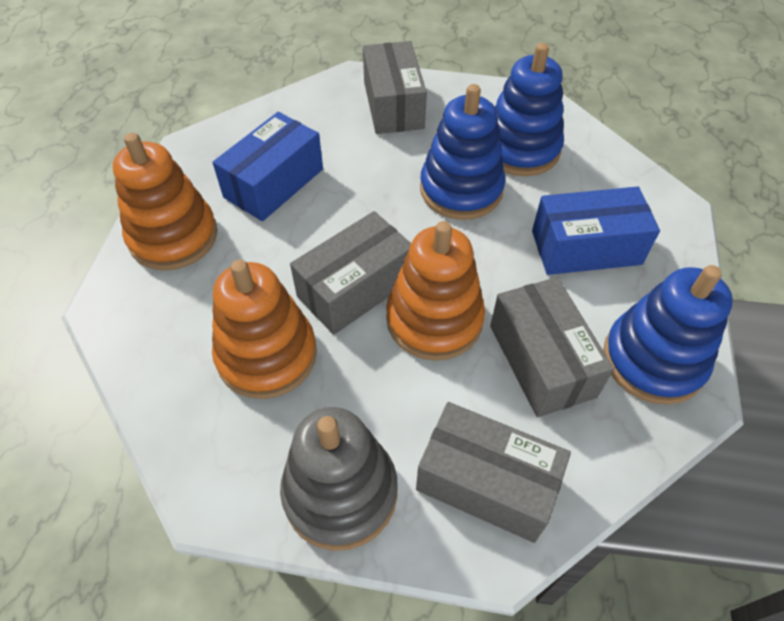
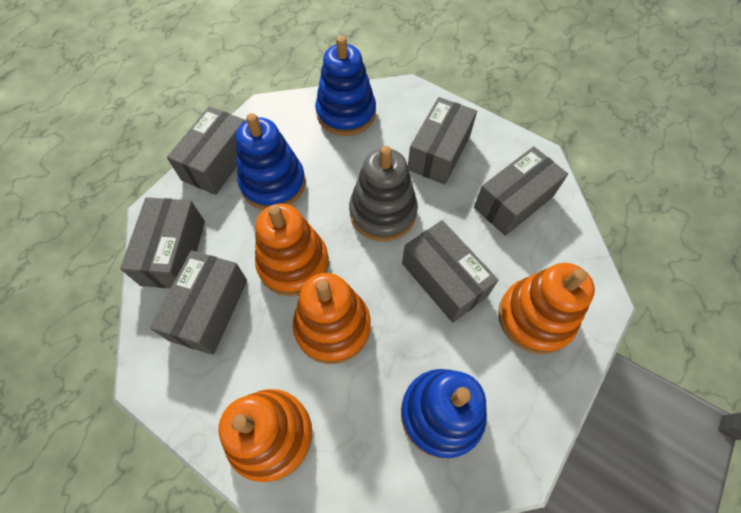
blue box: 2 -> 0
grey box: 4 -> 6
orange stacking toy: 3 -> 4

